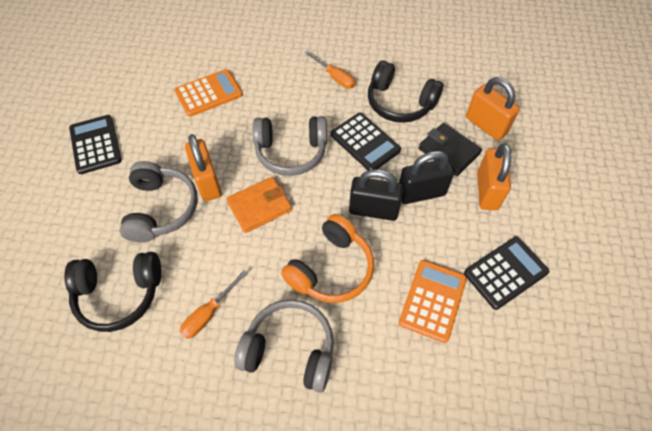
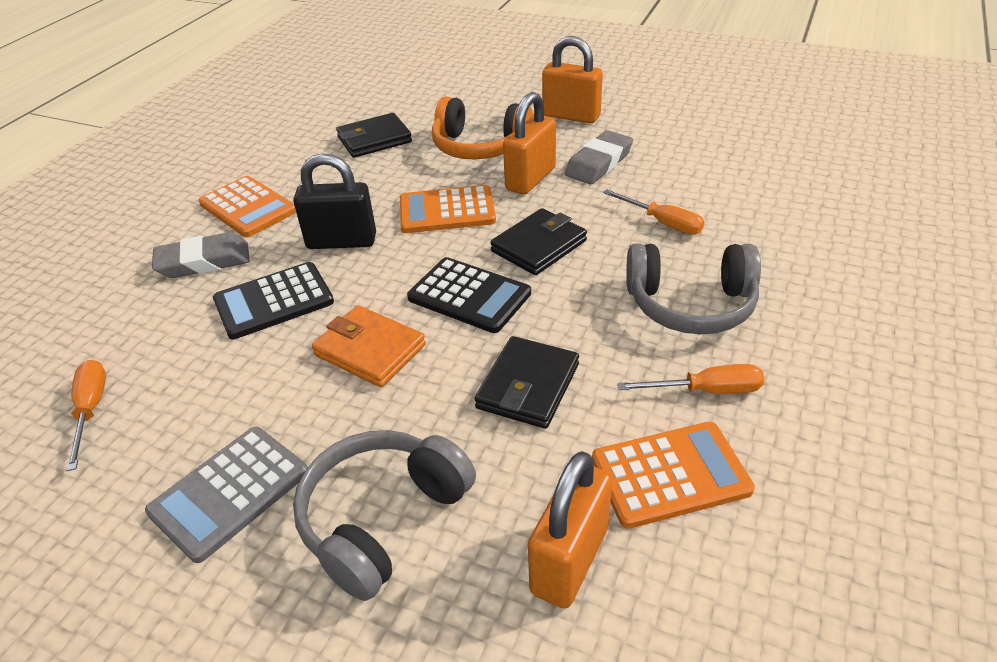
black calculator: 3 -> 2
black headphones: 2 -> 0
black padlock: 2 -> 1
black wallet: 1 -> 3
grey calculator: 0 -> 1
grey eraser: 0 -> 2
grey headphones: 3 -> 2
orange calculator: 2 -> 3
orange screwdriver: 2 -> 3

